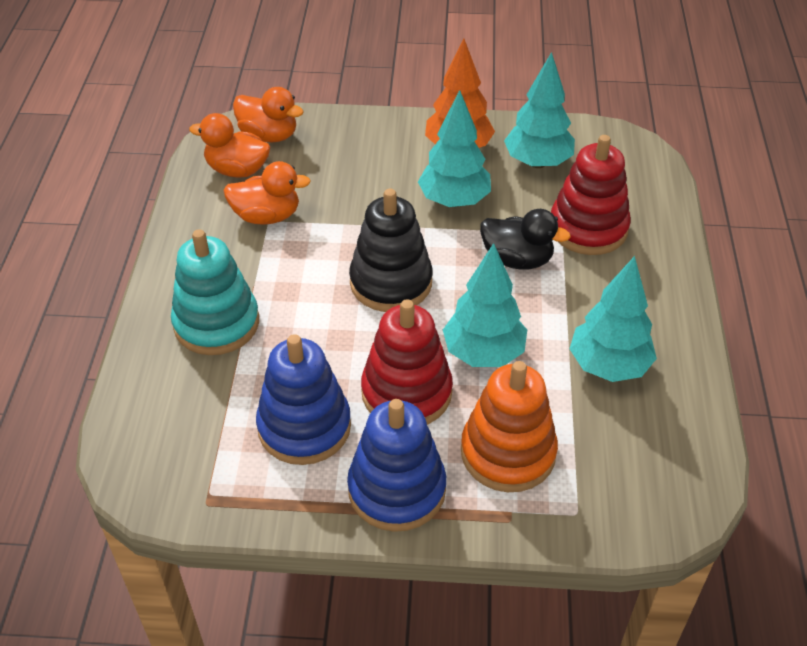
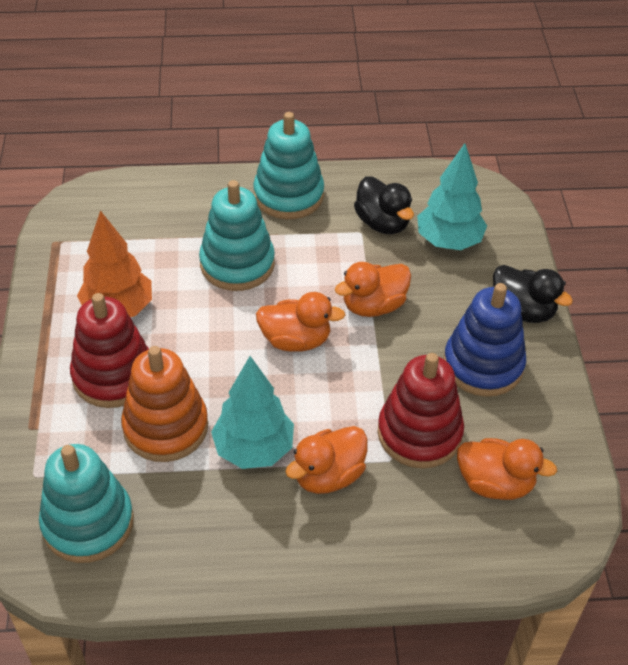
black duck: 1 -> 2
black stacking toy: 1 -> 0
blue stacking toy: 2 -> 1
orange duck: 3 -> 4
turquoise stacking toy: 1 -> 3
turquoise tree: 4 -> 2

